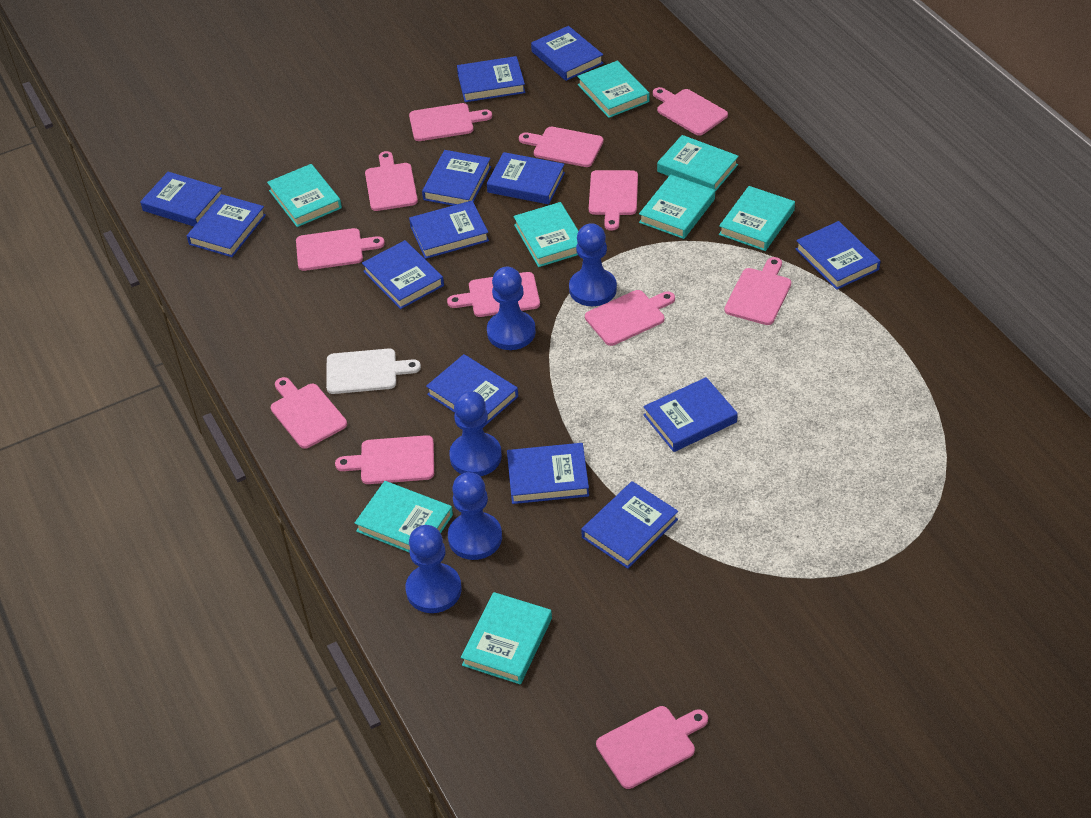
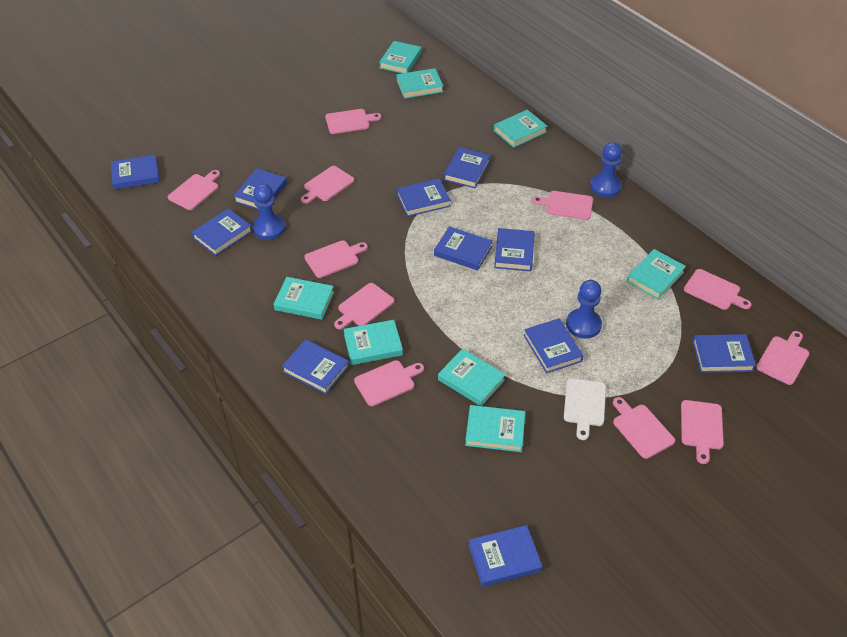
blue book: 13 -> 11
blue pawn: 5 -> 3
pink cutting board: 12 -> 11

